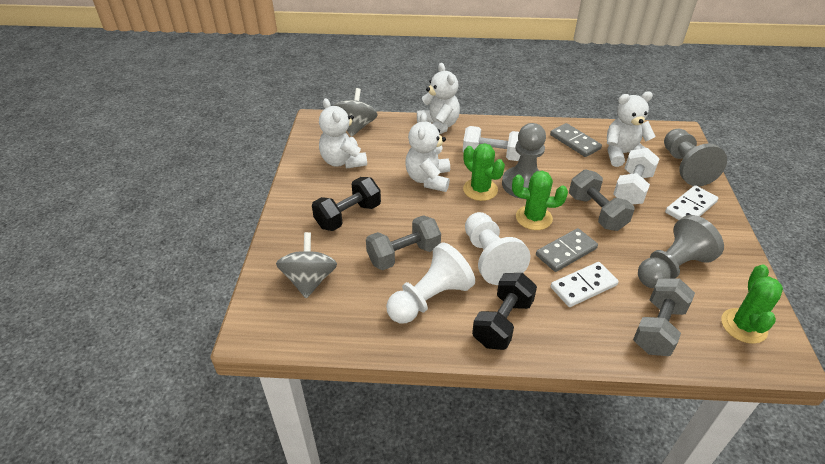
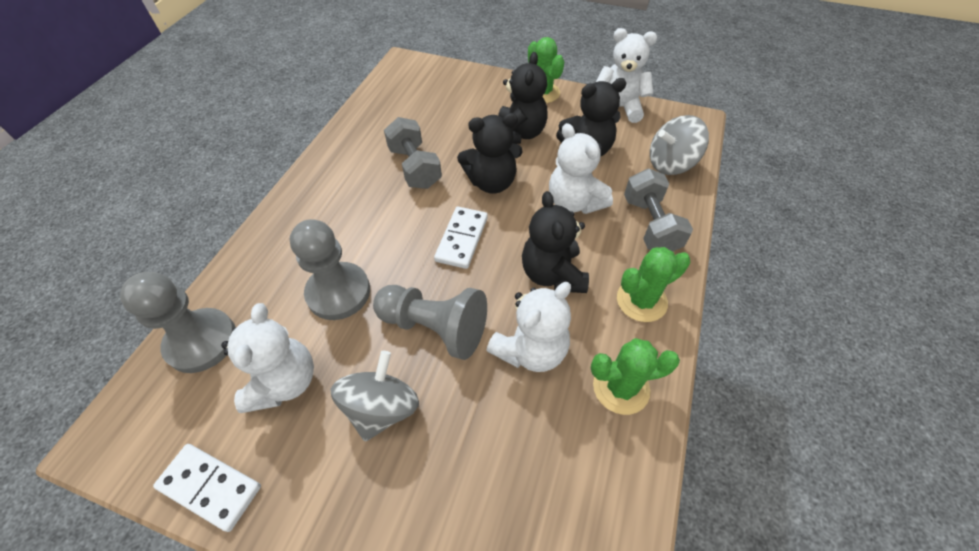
black dumbbell: 2 -> 0
black teddy bear: 0 -> 4
grey domino: 2 -> 0
grey dumbbell: 3 -> 2
white dumbbell: 2 -> 0
white pawn: 2 -> 0

